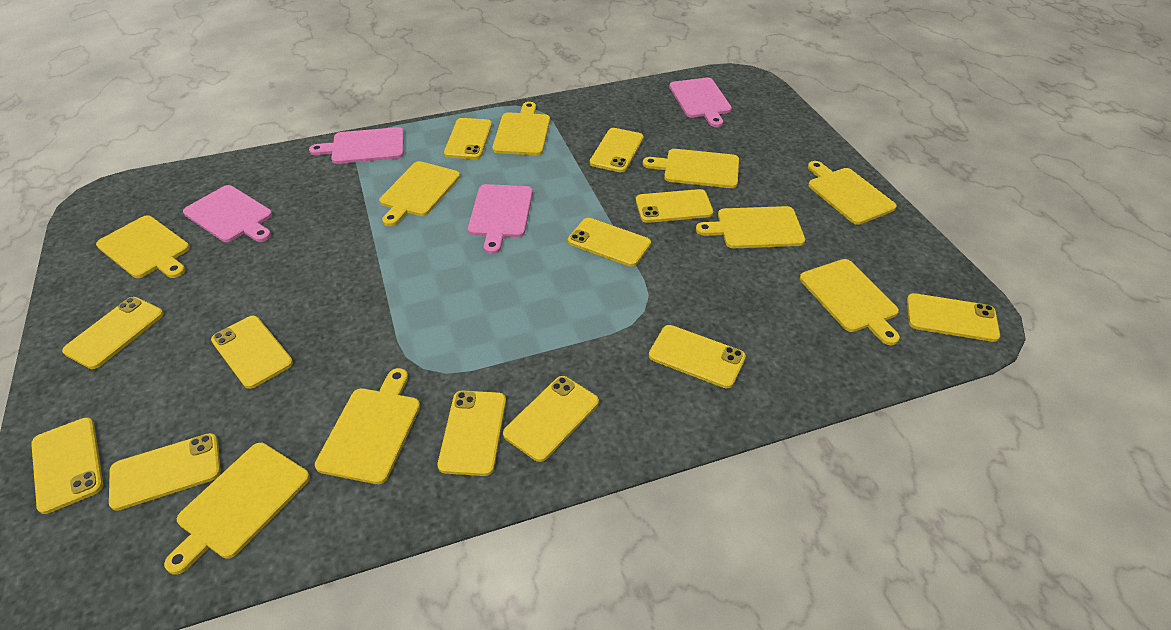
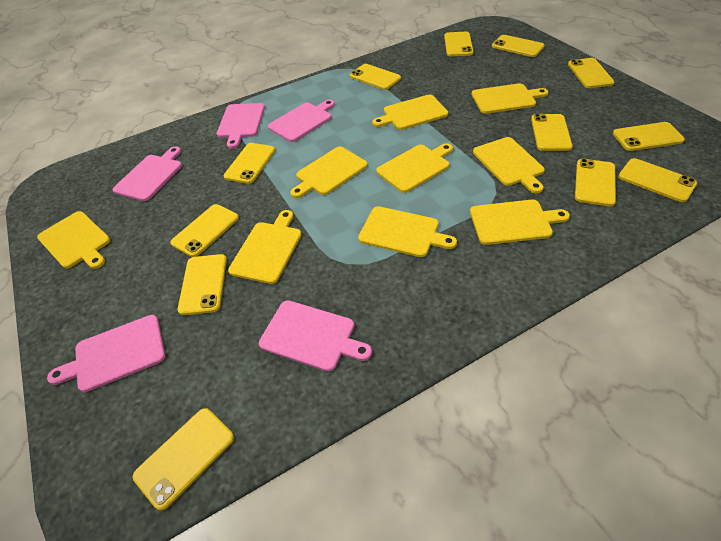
pink cutting board: 4 -> 5

